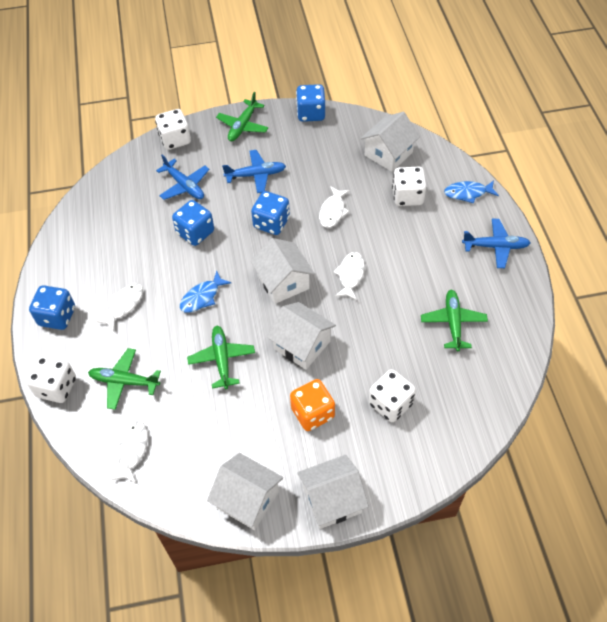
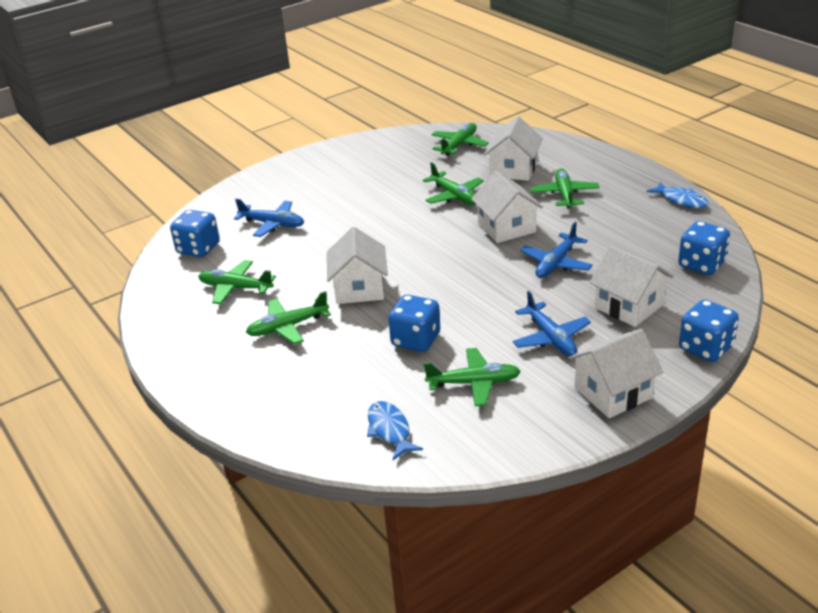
green plane: 4 -> 6
orange dice: 1 -> 0
white dice: 4 -> 0
white fish: 4 -> 0

